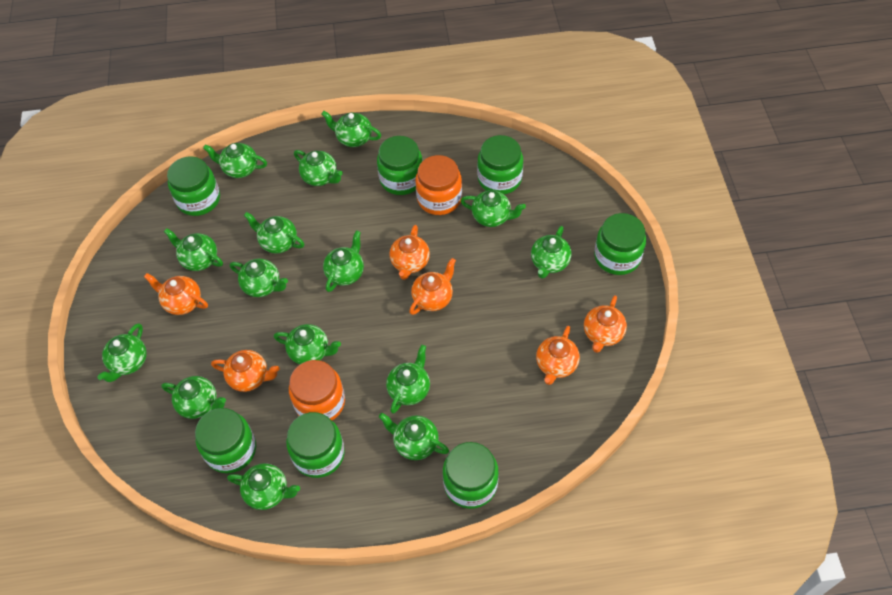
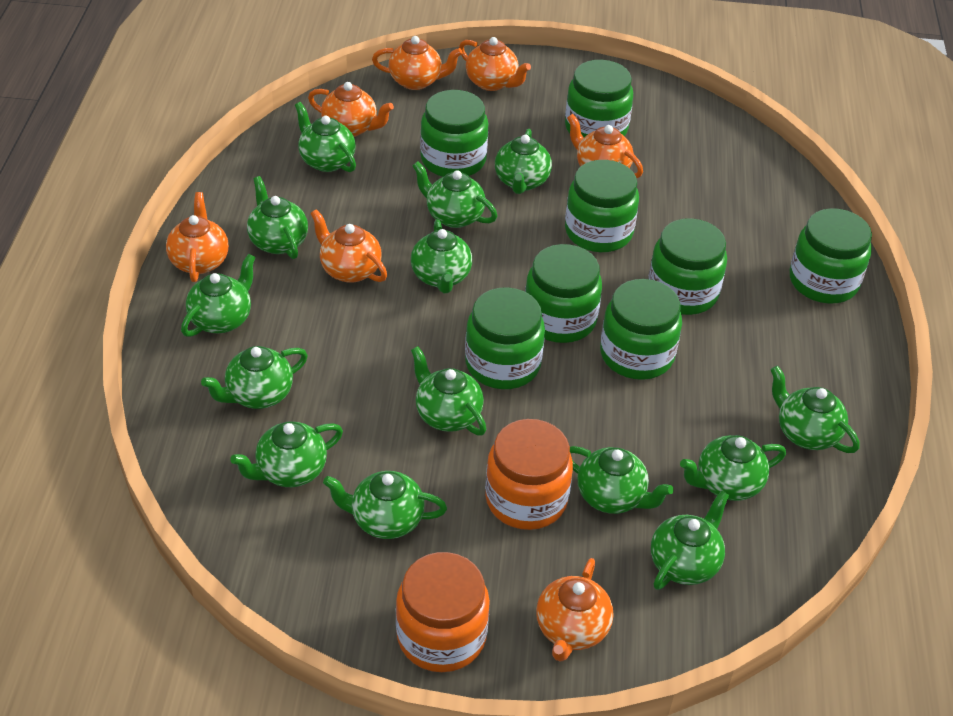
green jar: 7 -> 8
green teapot: 15 -> 14
orange teapot: 6 -> 7

